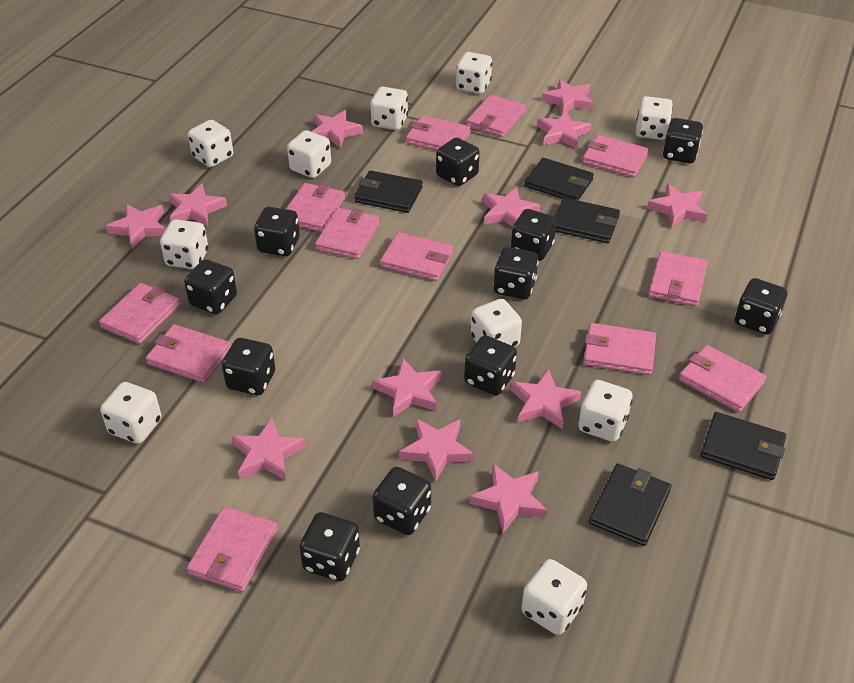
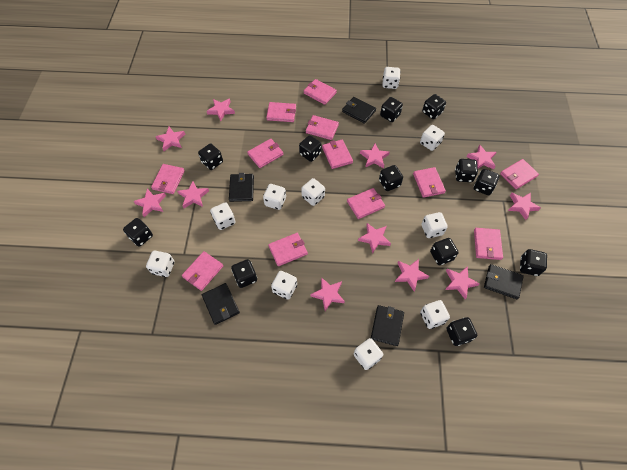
black dice: 11 -> 12
pink star: 12 -> 11

